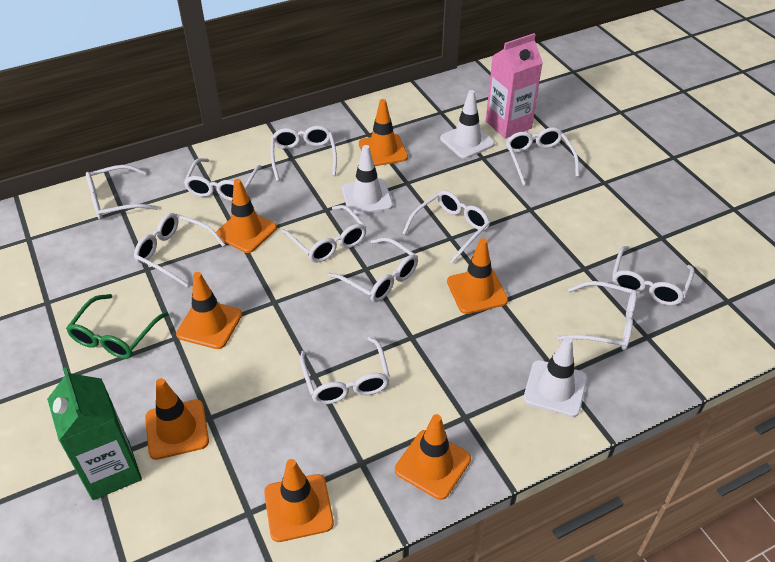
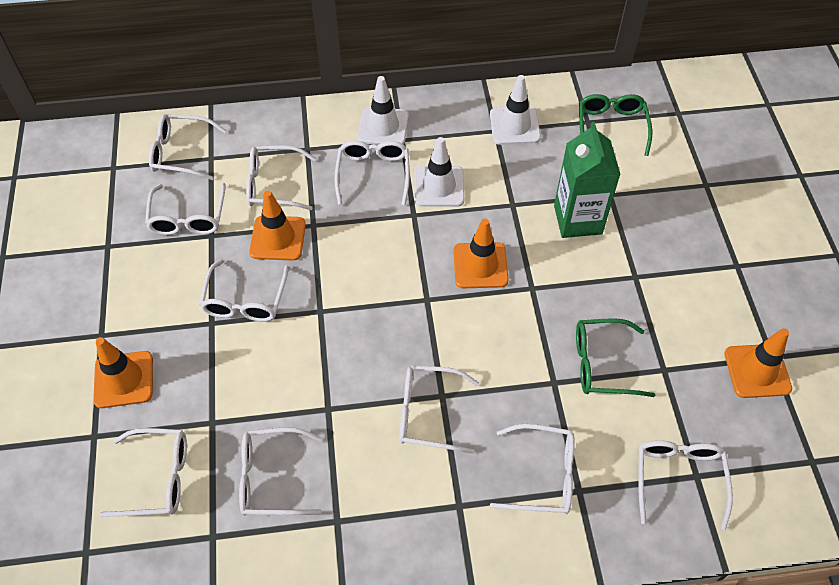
green glasses: 1 -> 2
orange traffic cone: 7 -> 4
pink carton: 1 -> 0
white glasses: 11 -> 10

